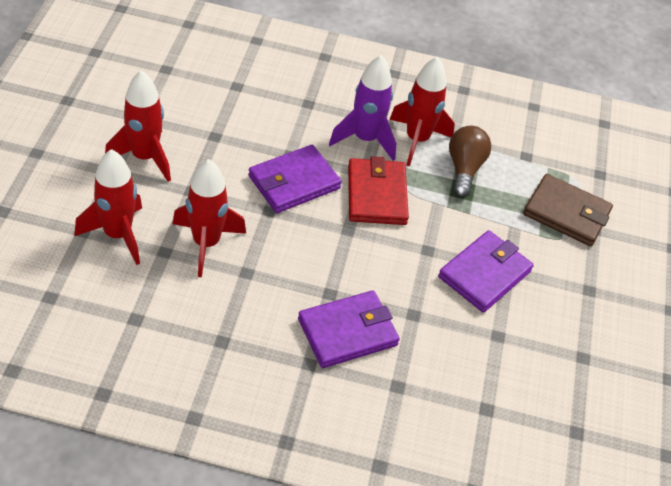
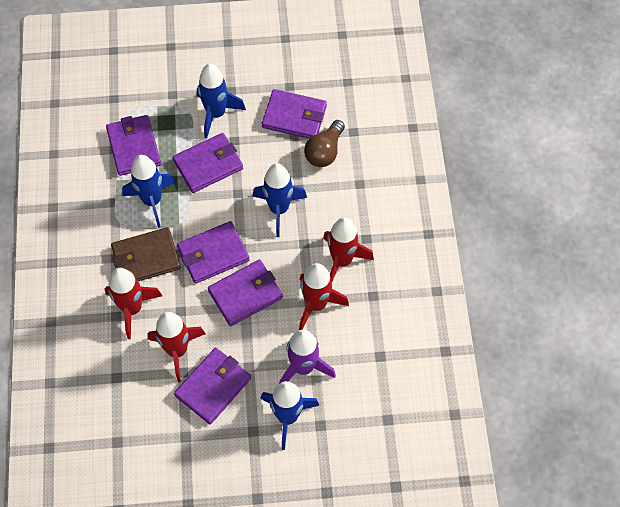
blue rocket: 0 -> 4
purple wallet: 3 -> 6
red wallet: 1 -> 0

